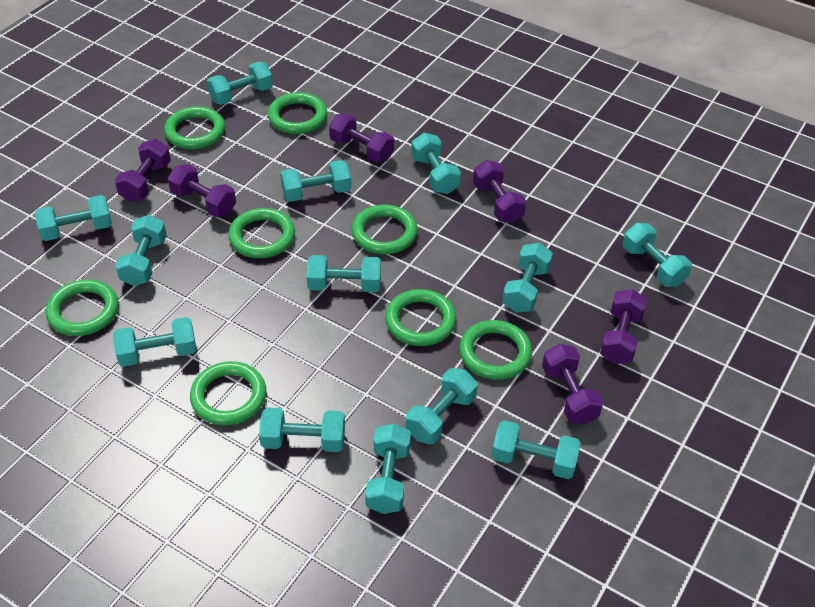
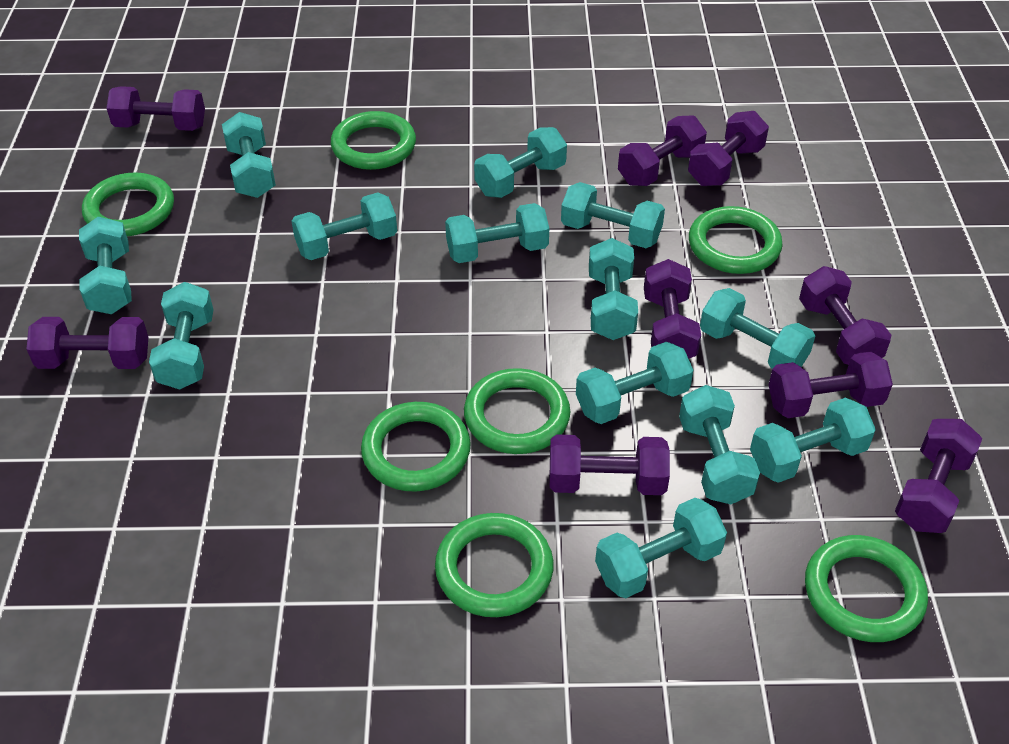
green ring: 8 -> 7
purple dumbbell: 6 -> 9

